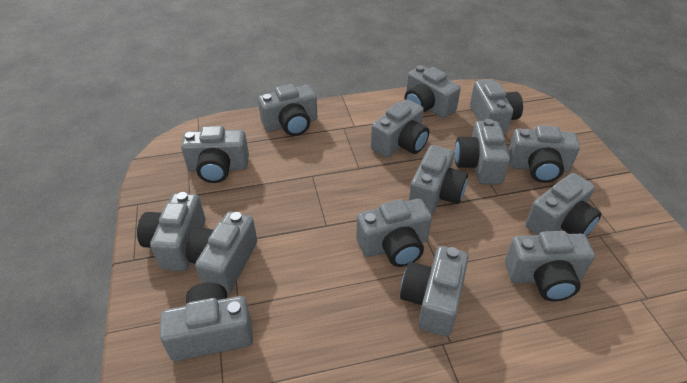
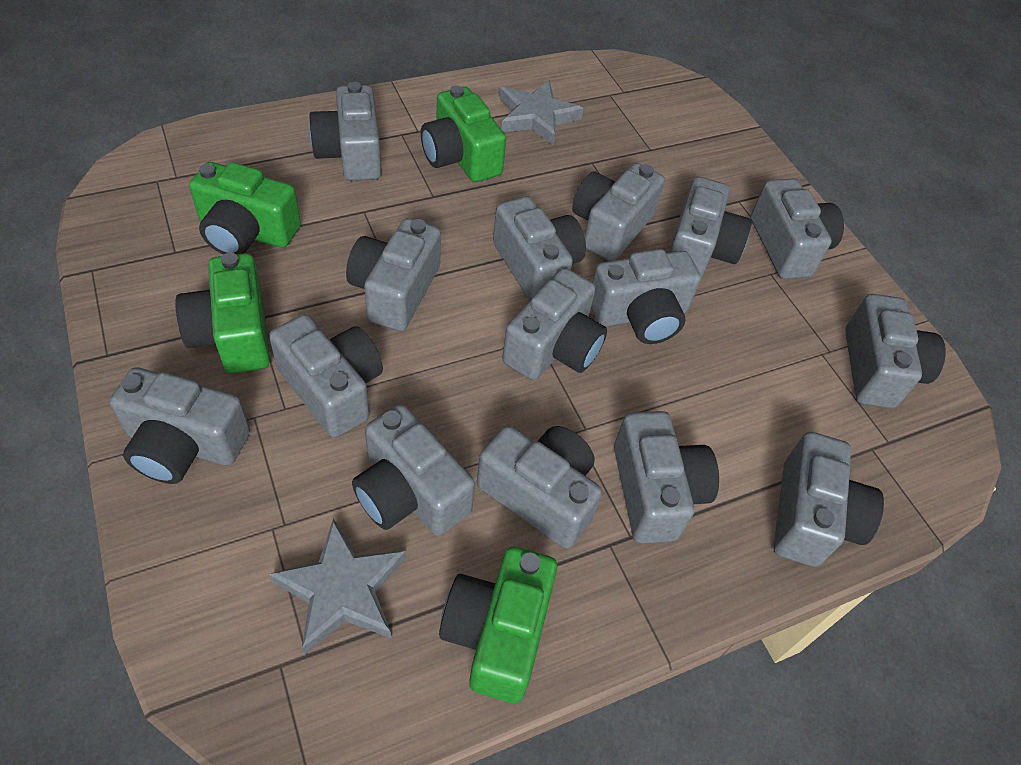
green camera: 0 -> 4
grey star: 0 -> 2

